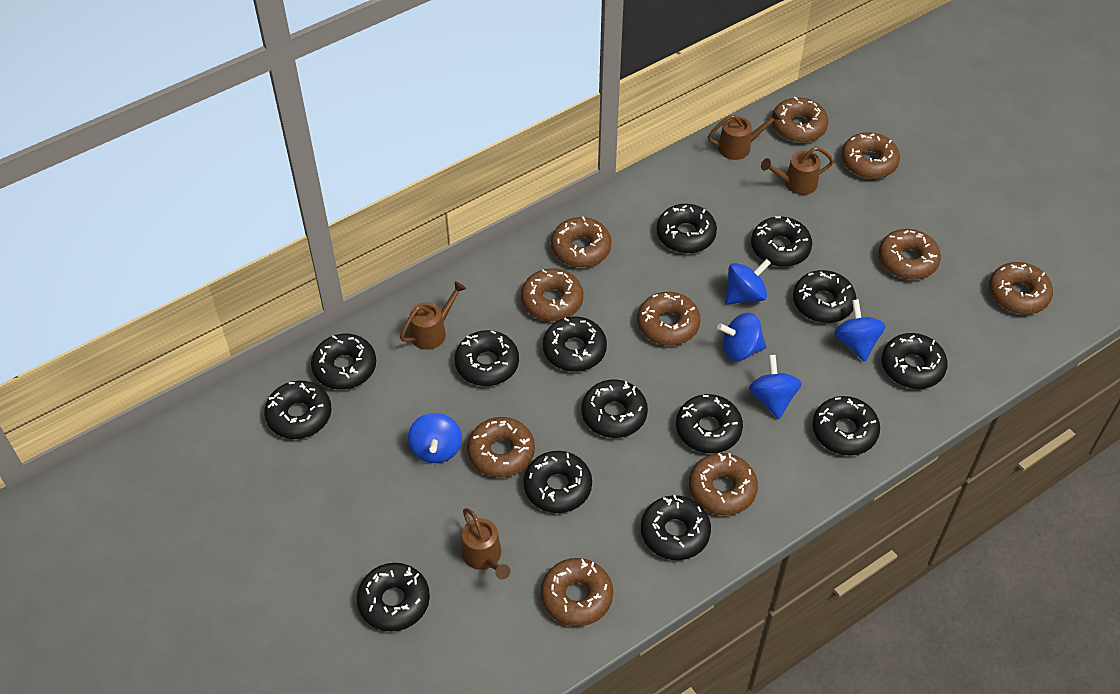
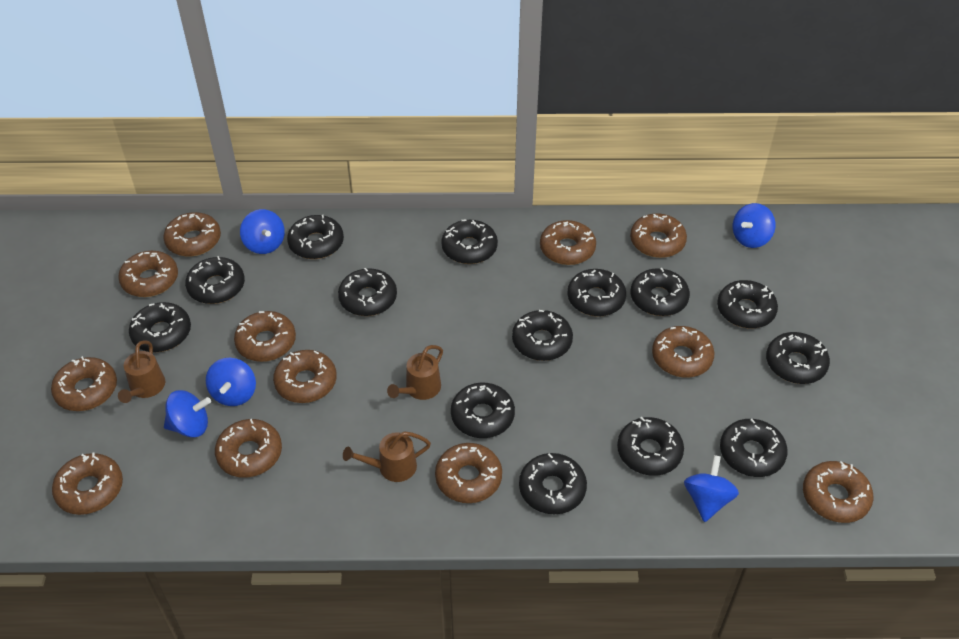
brown donut: 10 -> 12
brown watering can: 4 -> 3

